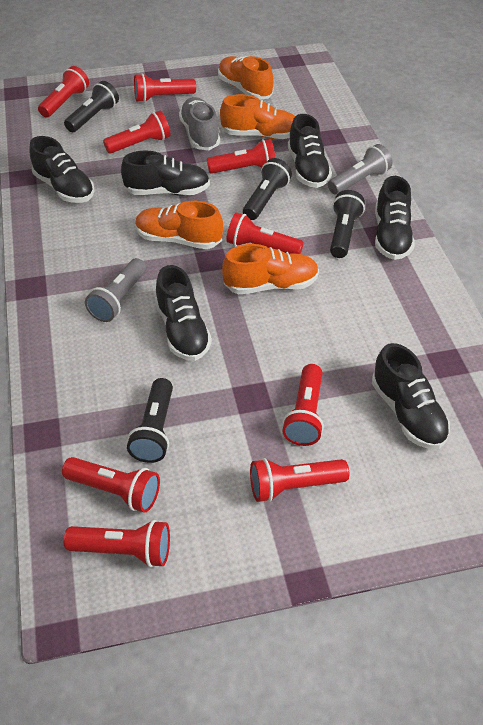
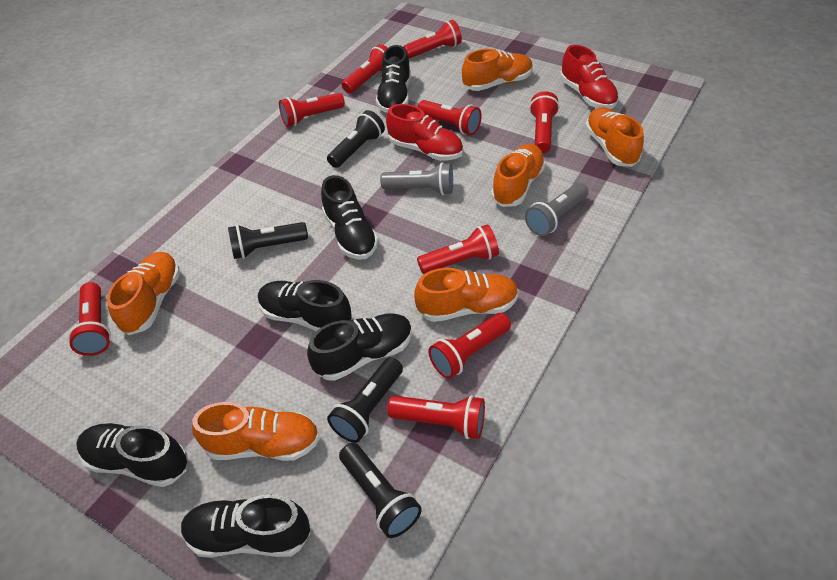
grey shoe: 1 -> 0
orange shoe: 4 -> 6
red shoe: 0 -> 2

